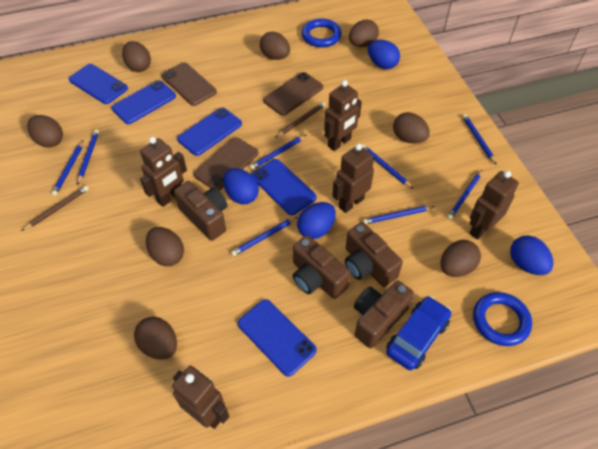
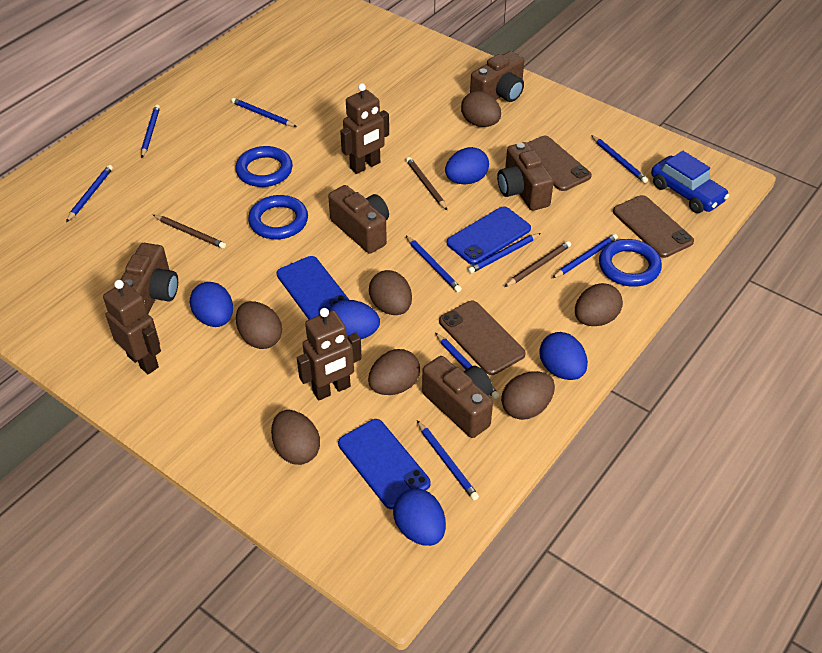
blue egg: 4 -> 5
blue pencil: 8 -> 9
blue phone: 5 -> 3
blue ring: 2 -> 3
brown camera: 4 -> 5
brown egg: 8 -> 7
brown pencil: 2 -> 3
brown robot: 5 -> 3

